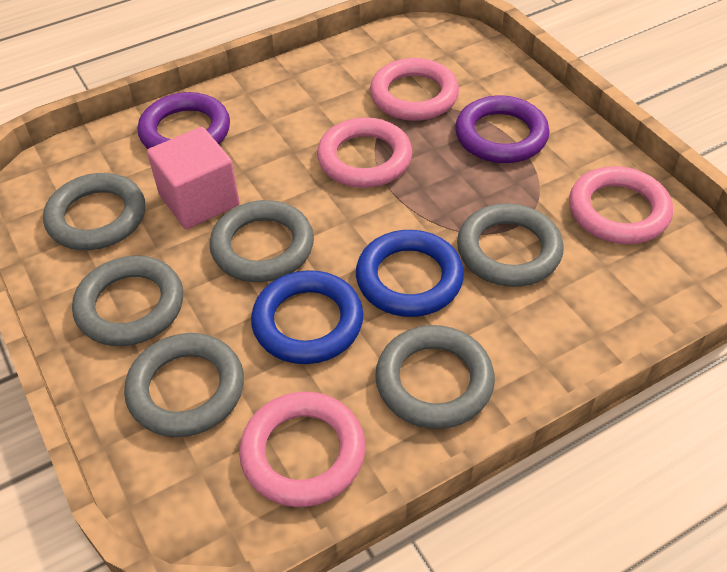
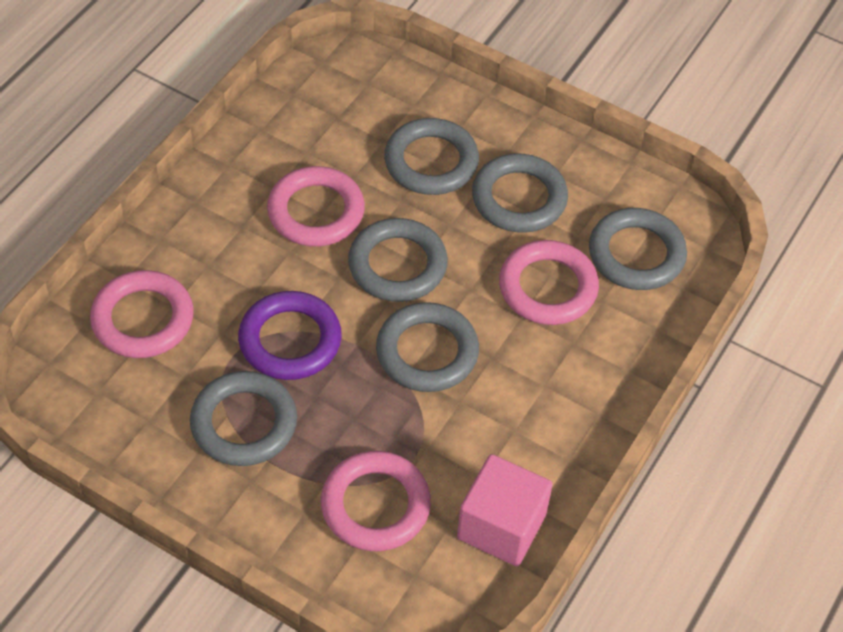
blue ring: 2 -> 0
purple ring: 2 -> 1

